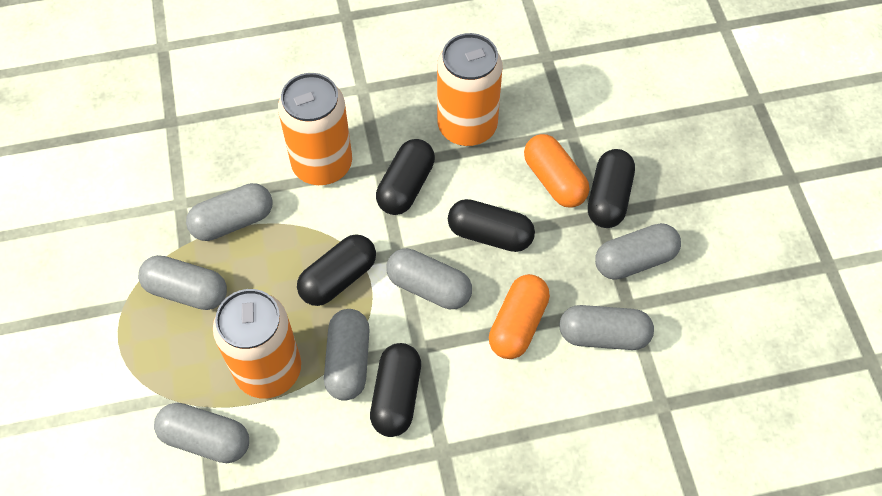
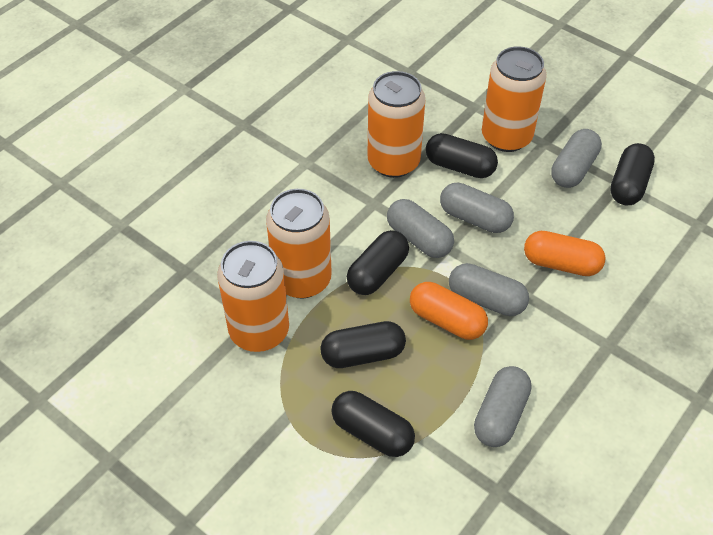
grey capsule: 7 -> 5
orange can: 3 -> 4

